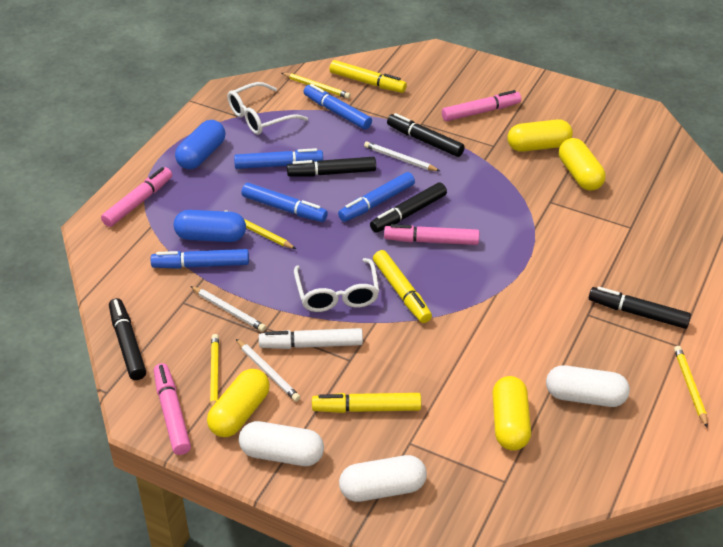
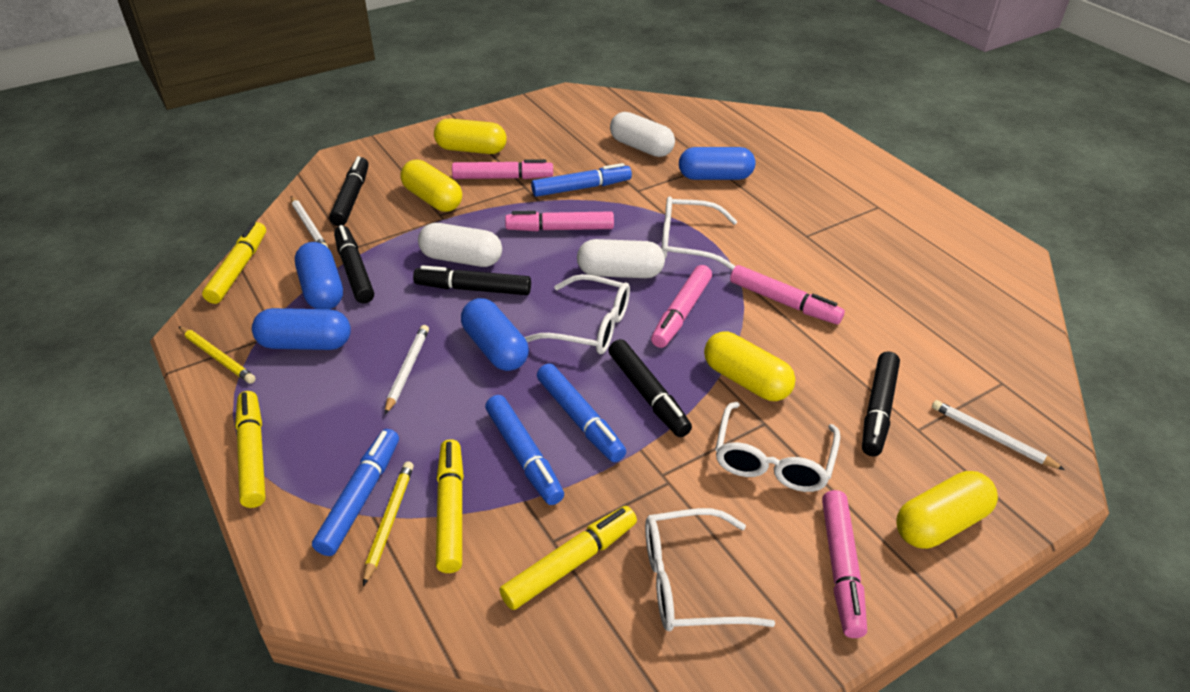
blue capsule: 2 -> 4
blue marker: 5 -> 4
pink marker: 4 -> 5
white glasses: 2 -> 4
white marker: 1 -> 0
yellow marker: 3 -> 4
yellow pencil: 4 -> 2

